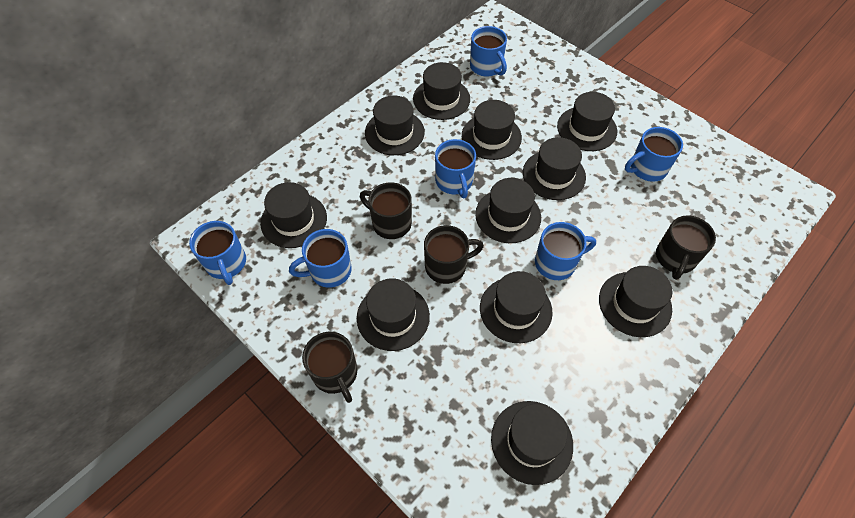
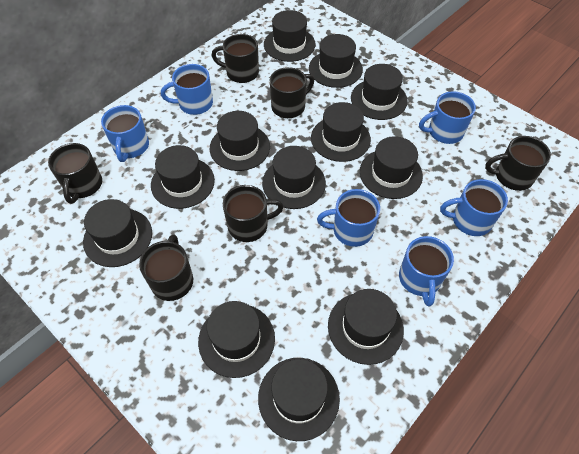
black hat: 11 -> 12
black mug: 4 -> 6

